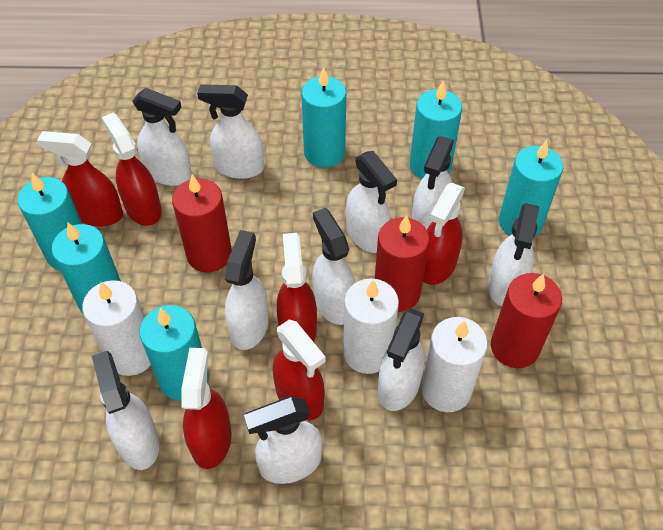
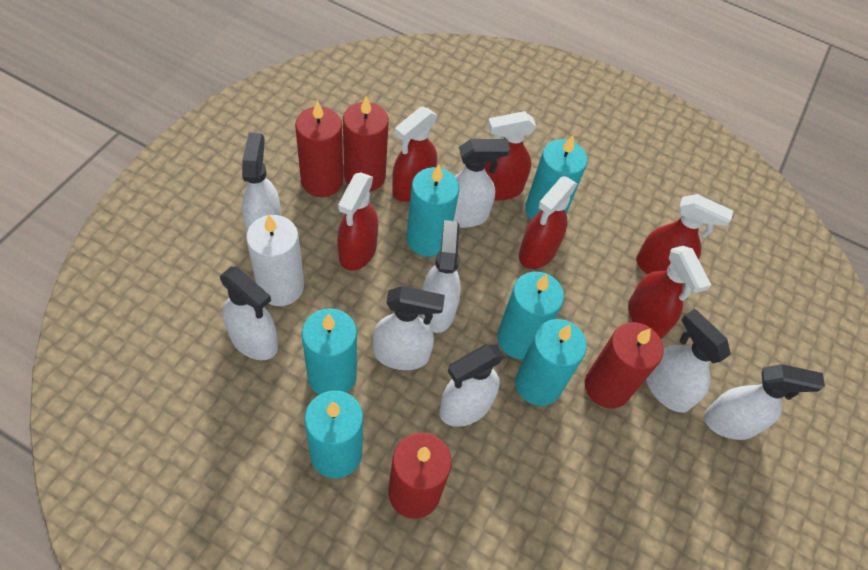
red candle: 3 -> 4
white candle: 3 -> 1
white spray bottle: 10 -> 8

